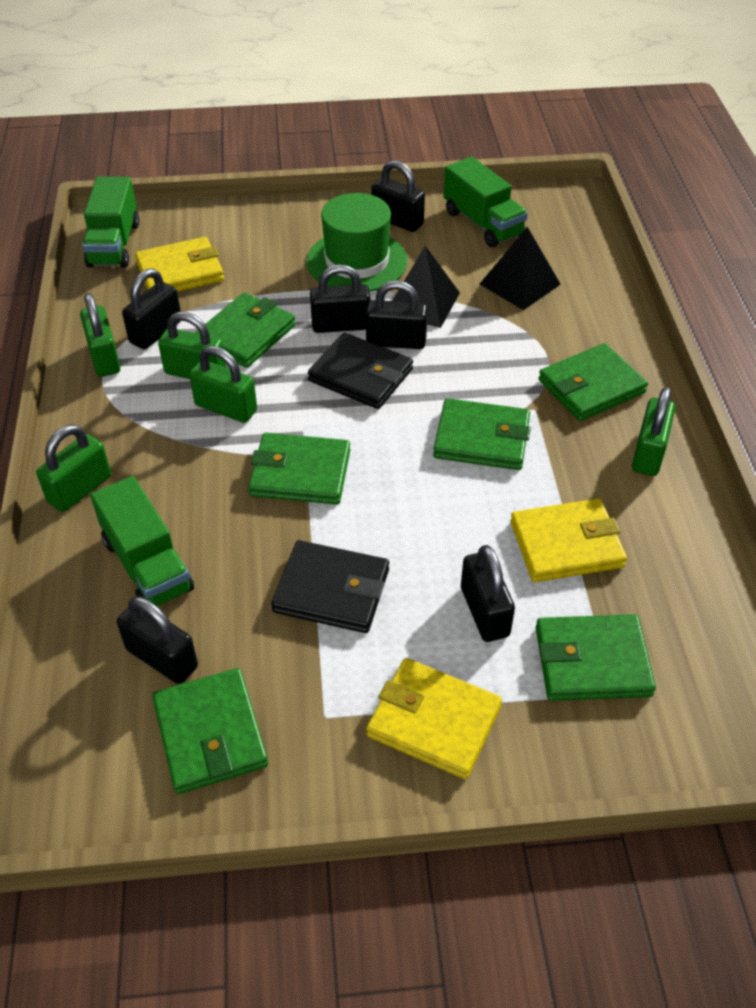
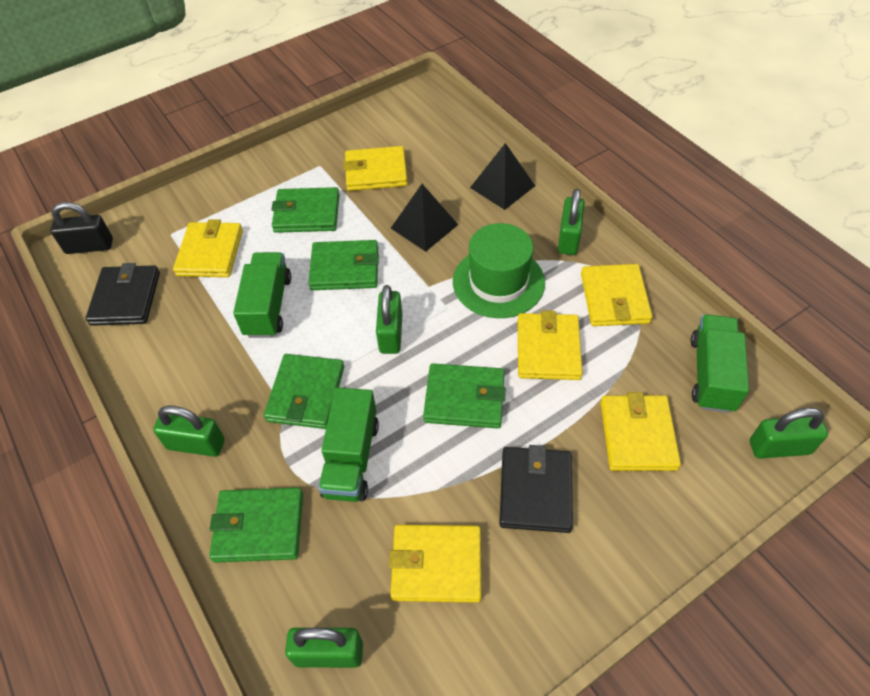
black padlock: 6 -> 1
green wallet: 6 -> 5
yellow wallet: 3 -> 6

